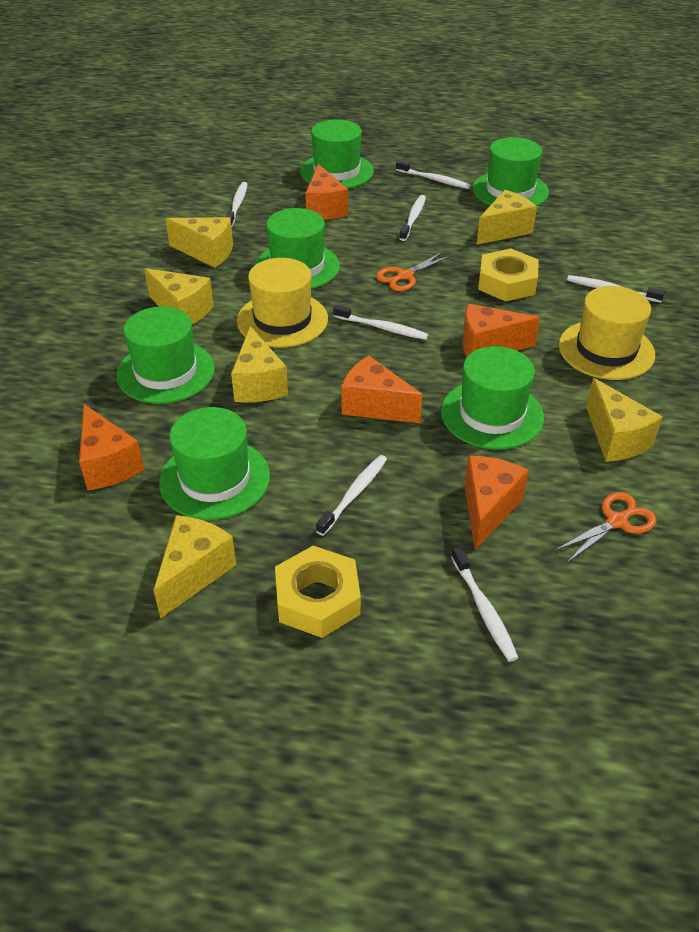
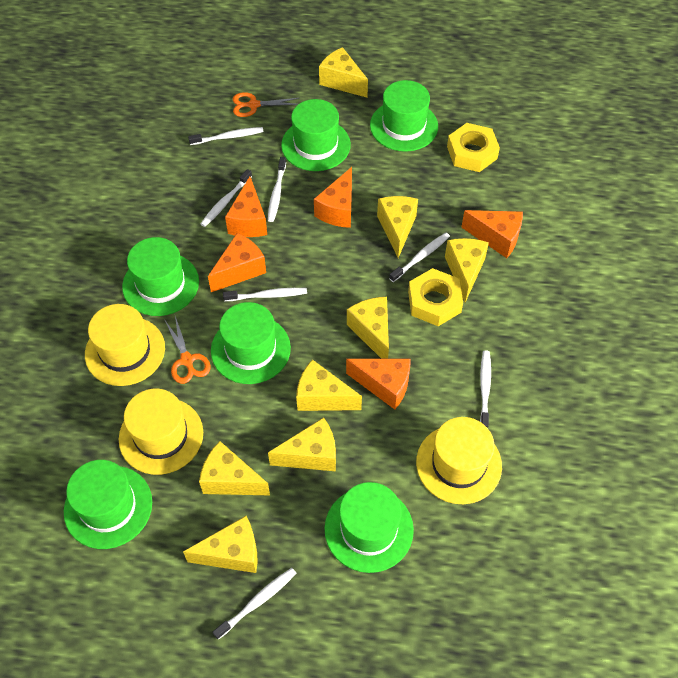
yellow cheese: 6 -> 8
yellow hat: 2 -> 3

